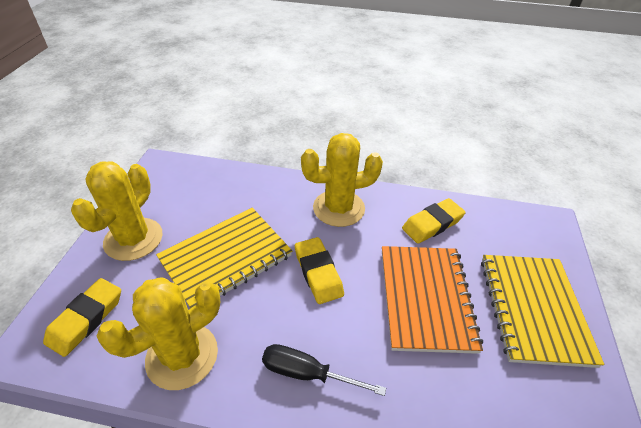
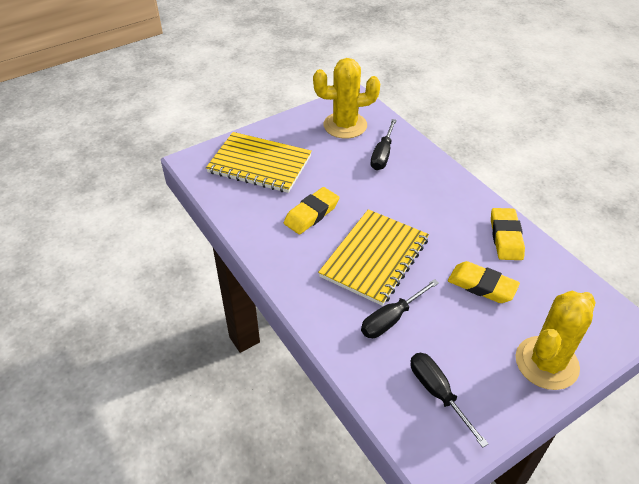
black screwdriver: 1 -> 3
orange notebook: 1 -> 0
yellow cactus: 3 -> 2

